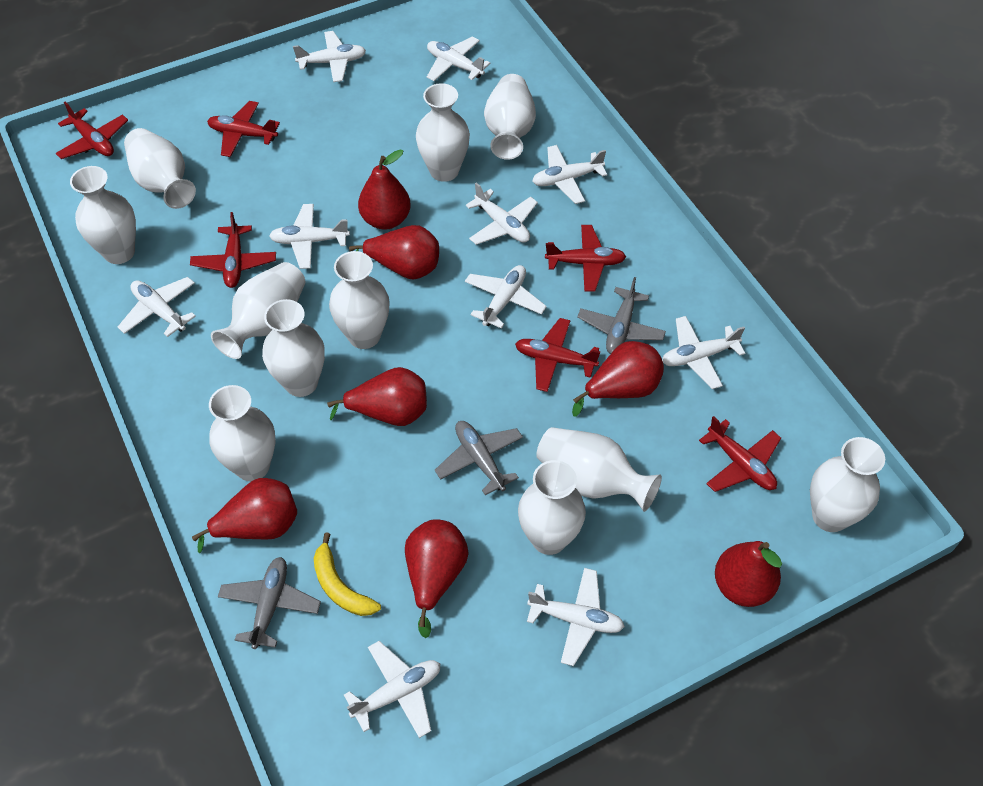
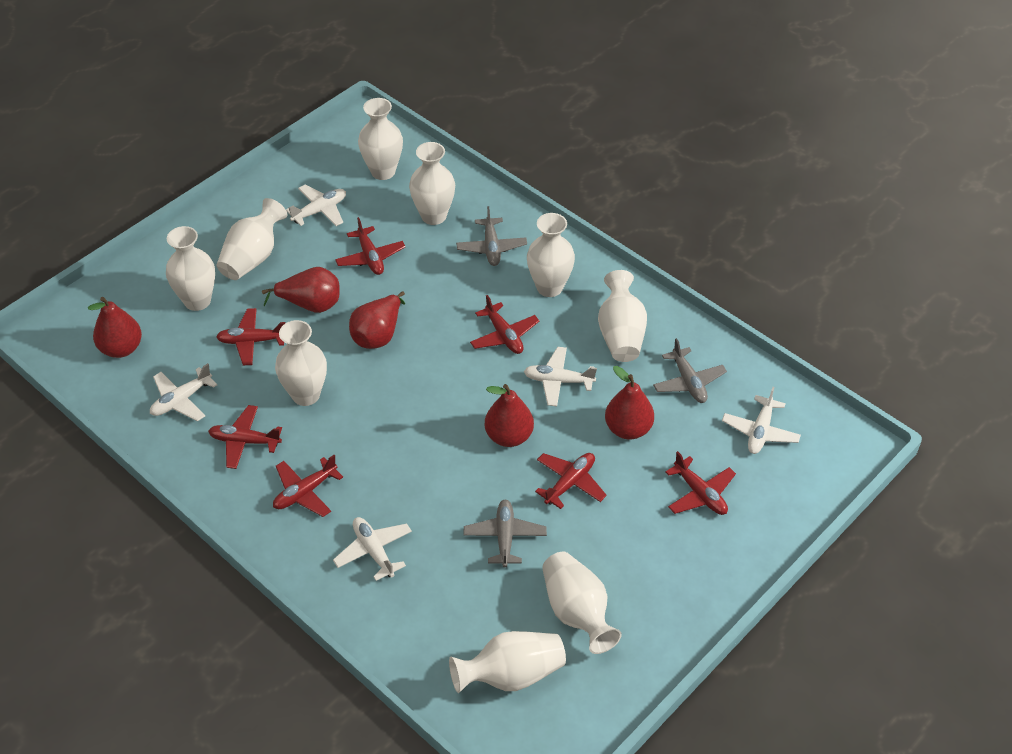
red pear: 7 -> 5
red plane: 6 -> 7
white plane: 10 -> 5
white vase: 11 -> 9
yellow banana: 1 -> 0

